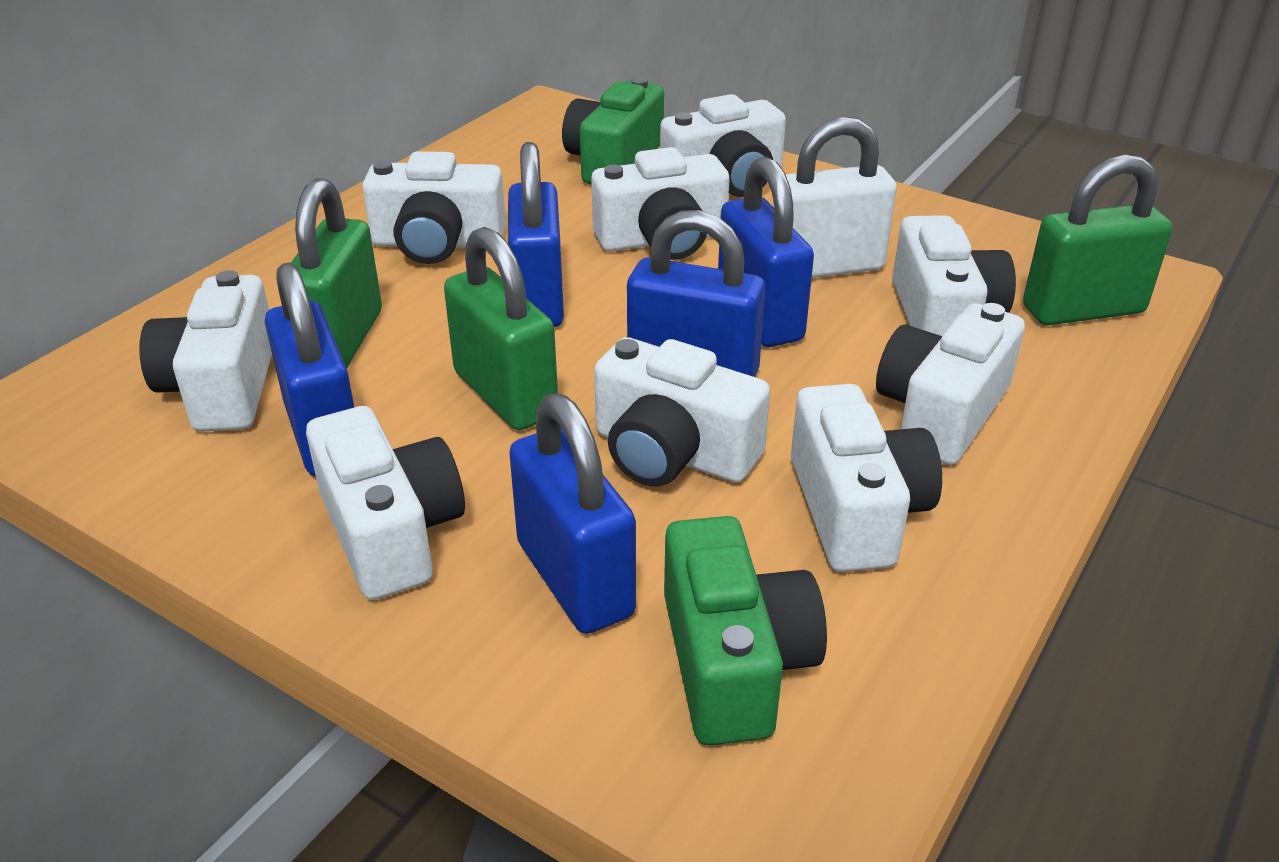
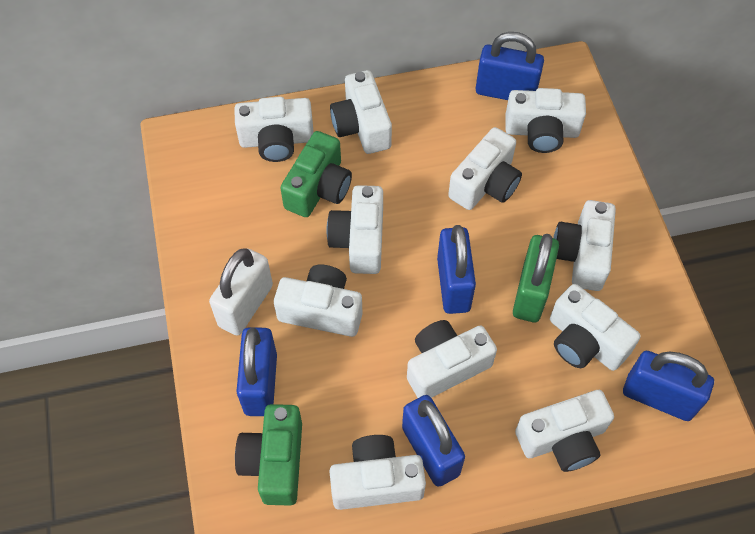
green padlock: 3 -> 1
white camera: 9 -> 11

